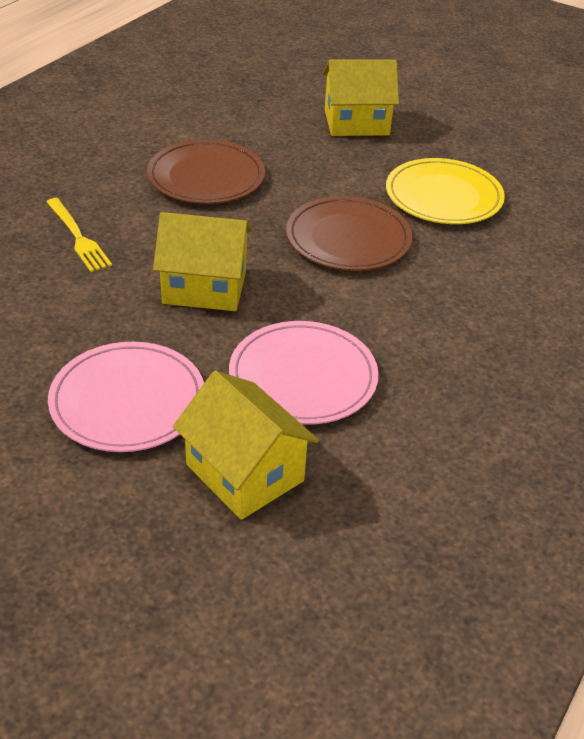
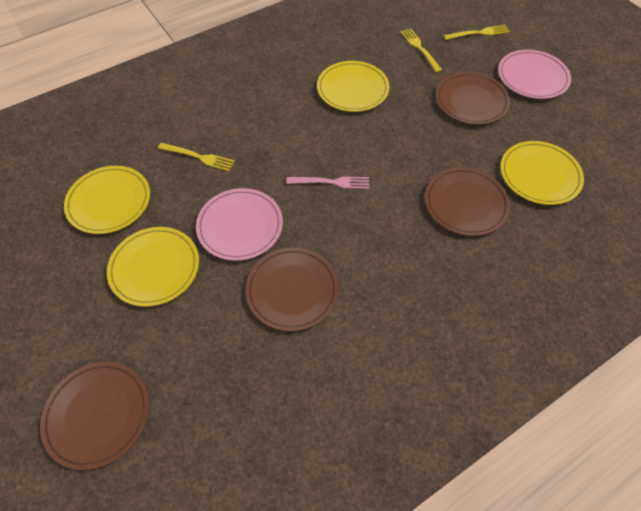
brown plate: 2 -> 4
pink fork: 0 -> 1
yellow fork: 1 -> 3
yellow house: 3 -> 0
yellow plate: 1 -> 4

